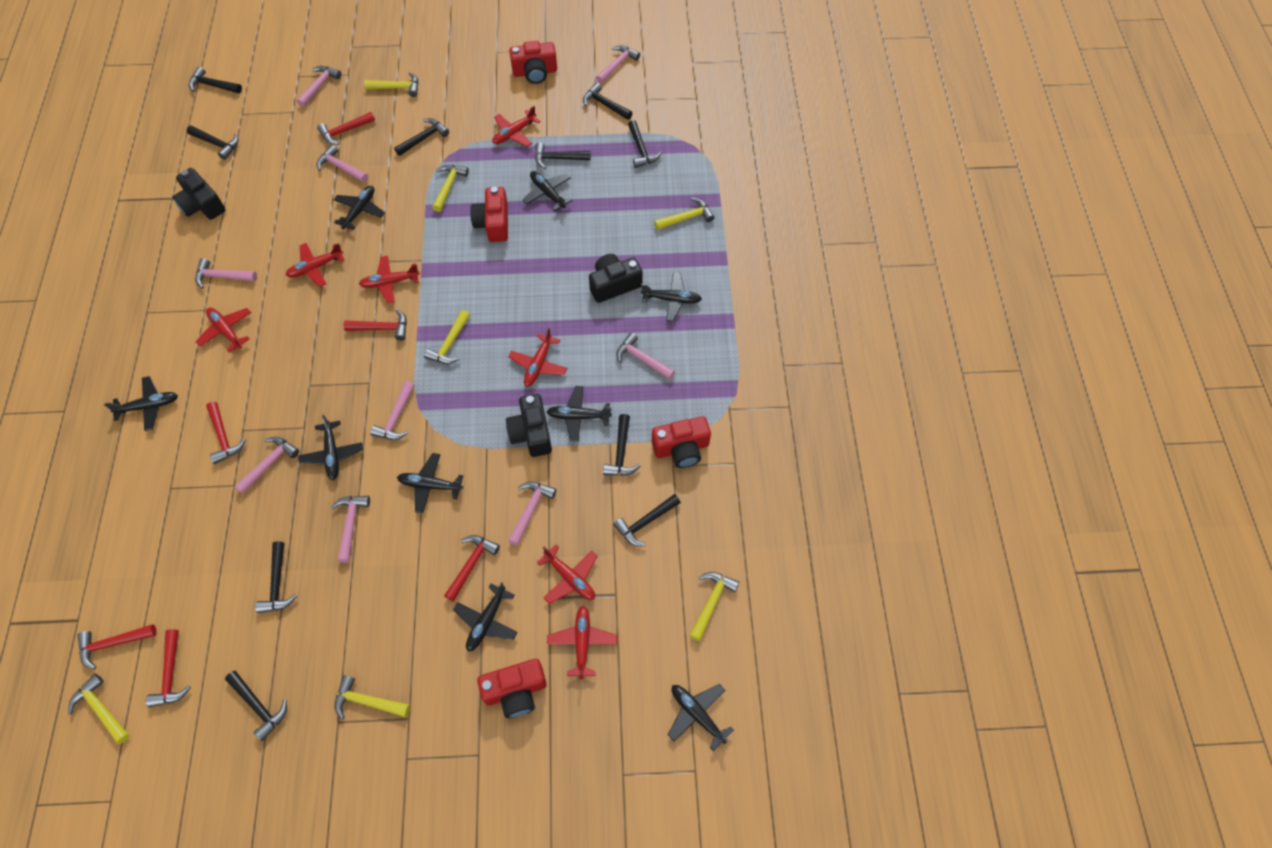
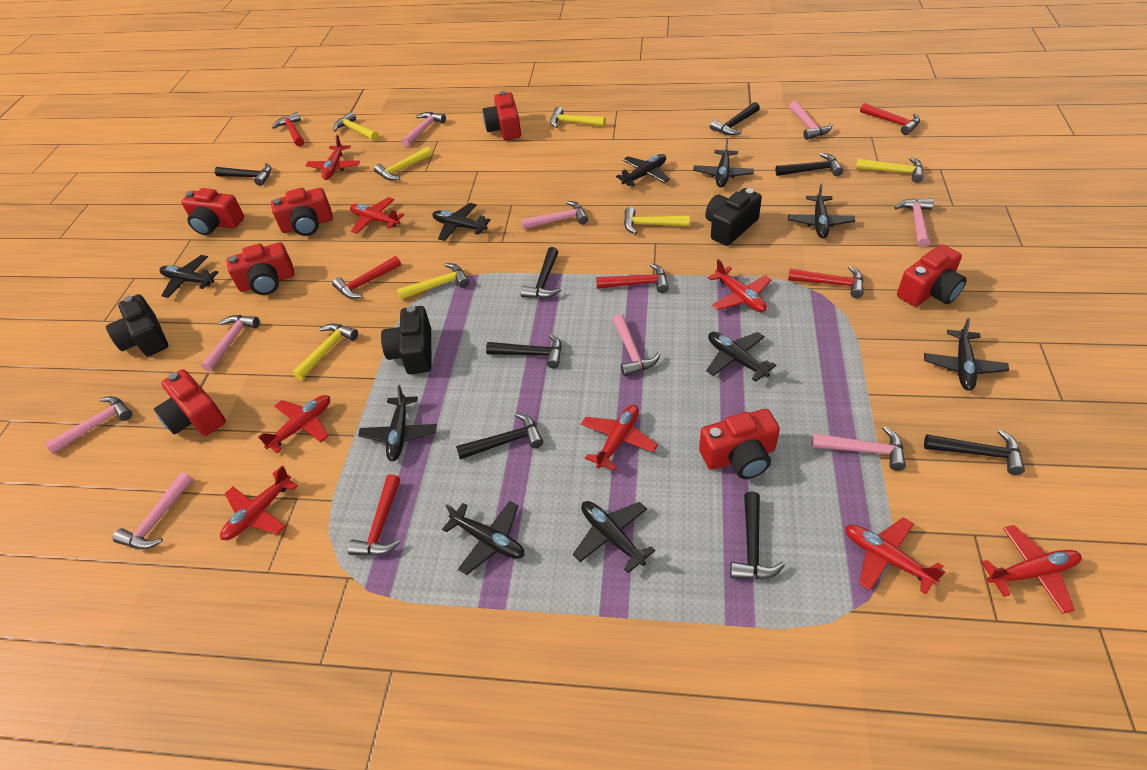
black hammer: 10 -> 8
black plane: 9 -> 10
red camera: 4 -> 7
red plane: 7 -> 8

